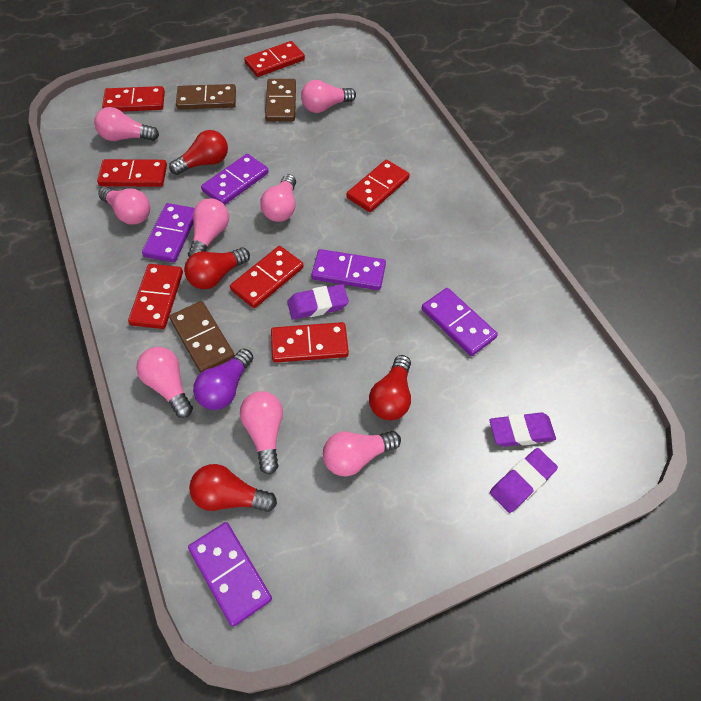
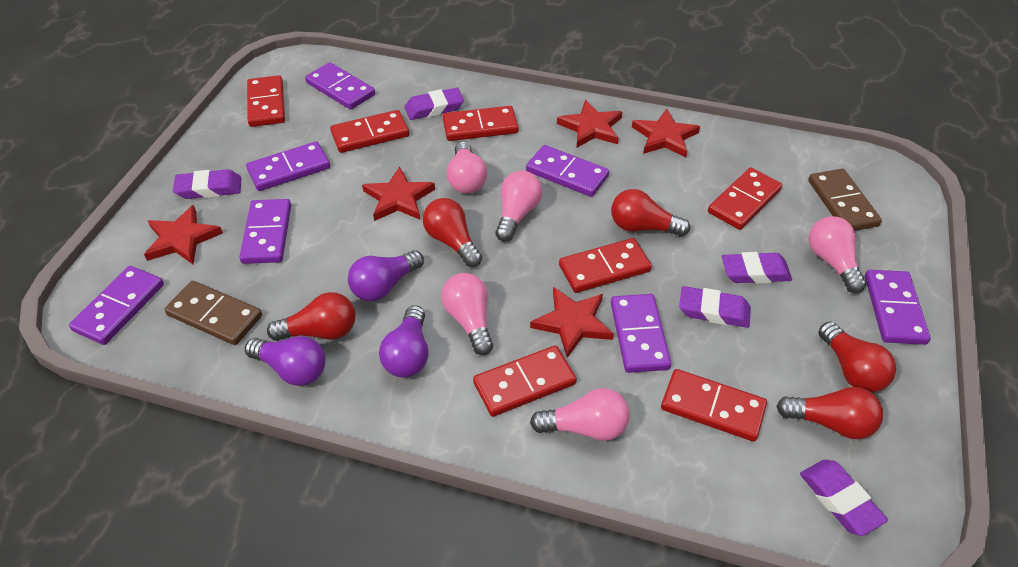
brown domino: 3 -> 2
pink light bulb: 8 -> 5
purple domino: 5 -> 7
purple eraser: 3 -> 5
purple light bulb: 1 -> 3
red light bulb: 4 -> 5
red star: 0 -> 5

